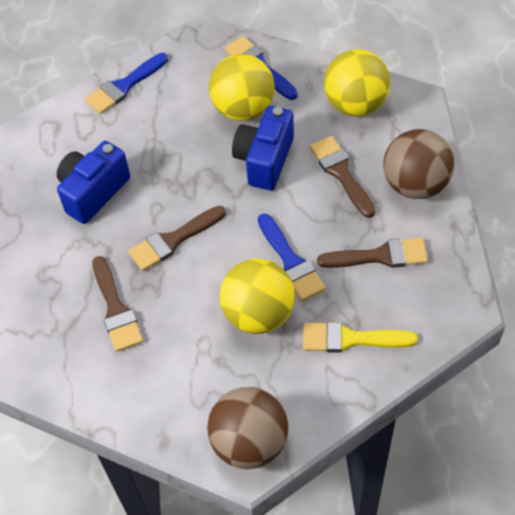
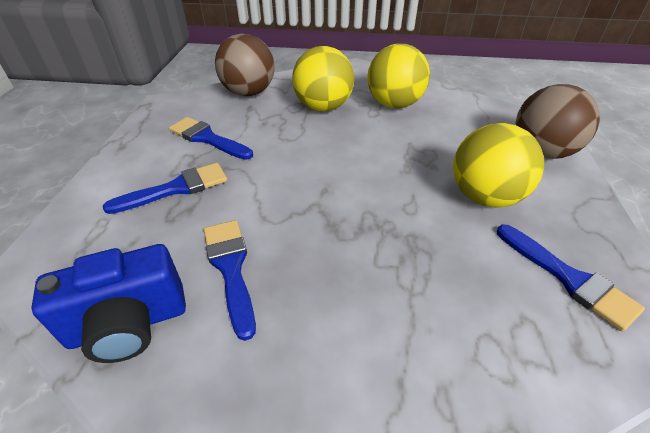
blue brush: 3 -> 4
blue camera: 2 -> 1
brown brush: 4 -> 0
yellow brush: 1 -> 0

